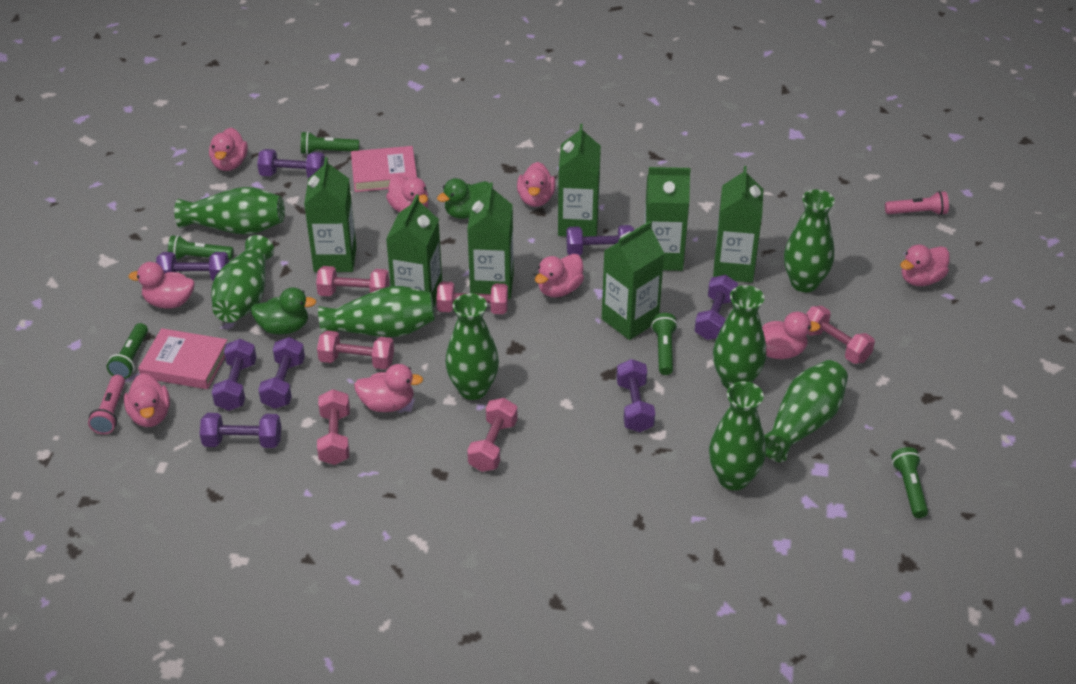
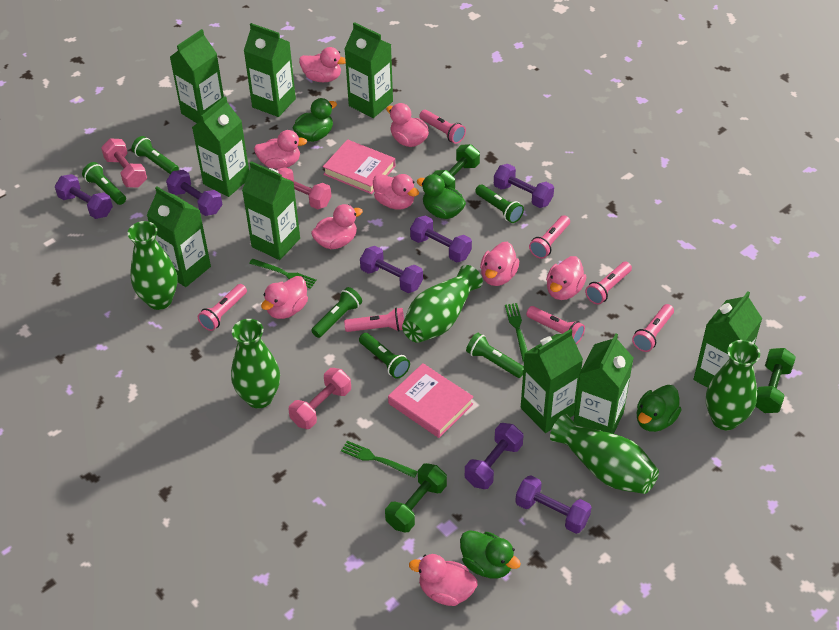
green carton: 7 -> 9
green duck: 2 -> 4
green dumbbell: 0 -> 3
green flashlight: 5 -> 6
green fork: 0 -> 3
green vase: 8 -> 5
pink dumbbell: 6 -> 3
pink flashlight: 2 -> 7
purple dumbbell: 8 -> 7

